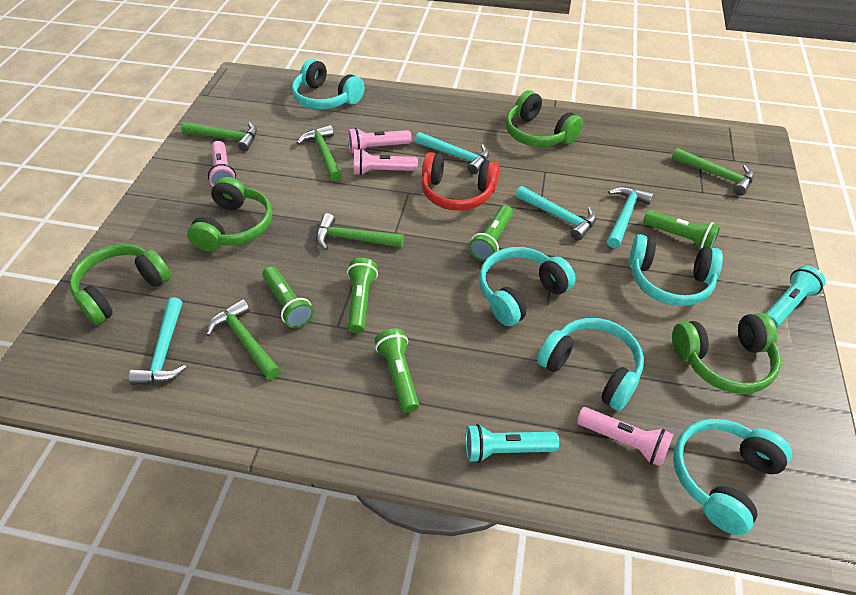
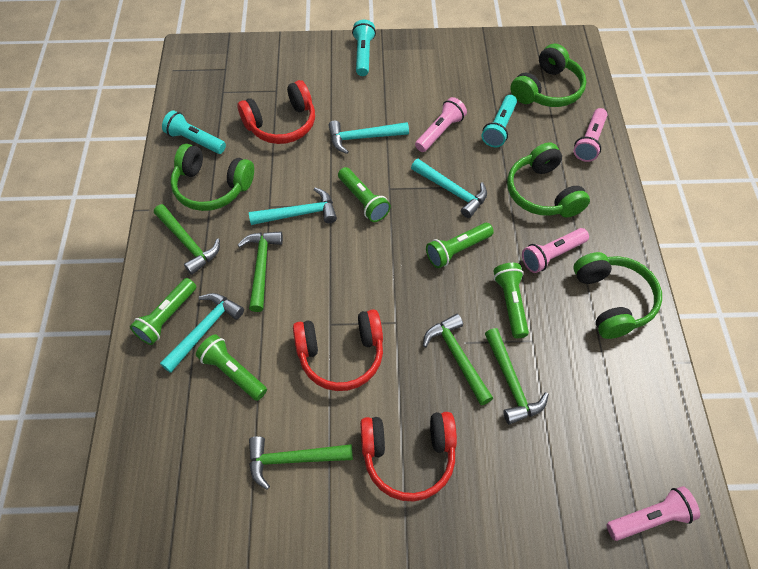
red headphones: 1 -> 3
turquoise flashlight: 2 -> 3
turquoise headphones: 5 -> 0

